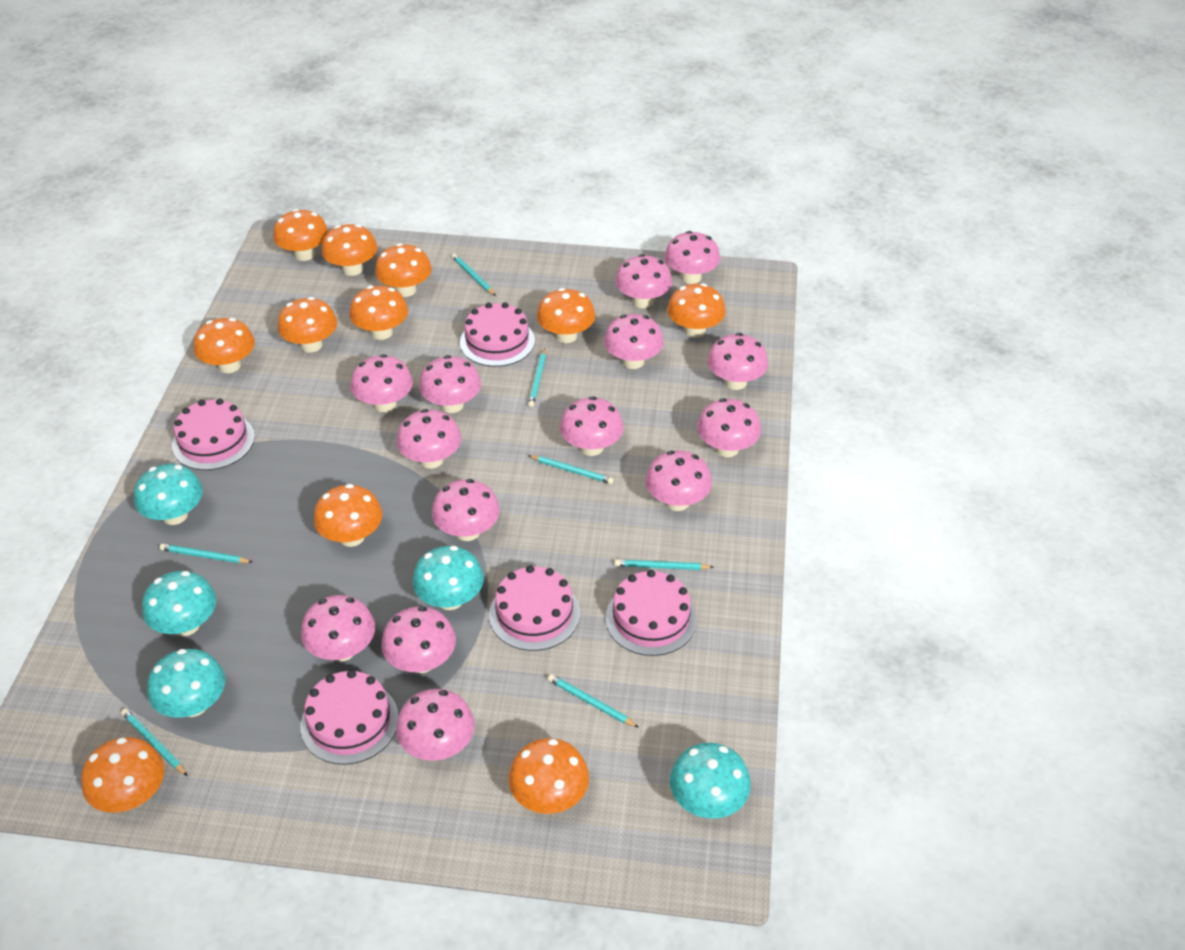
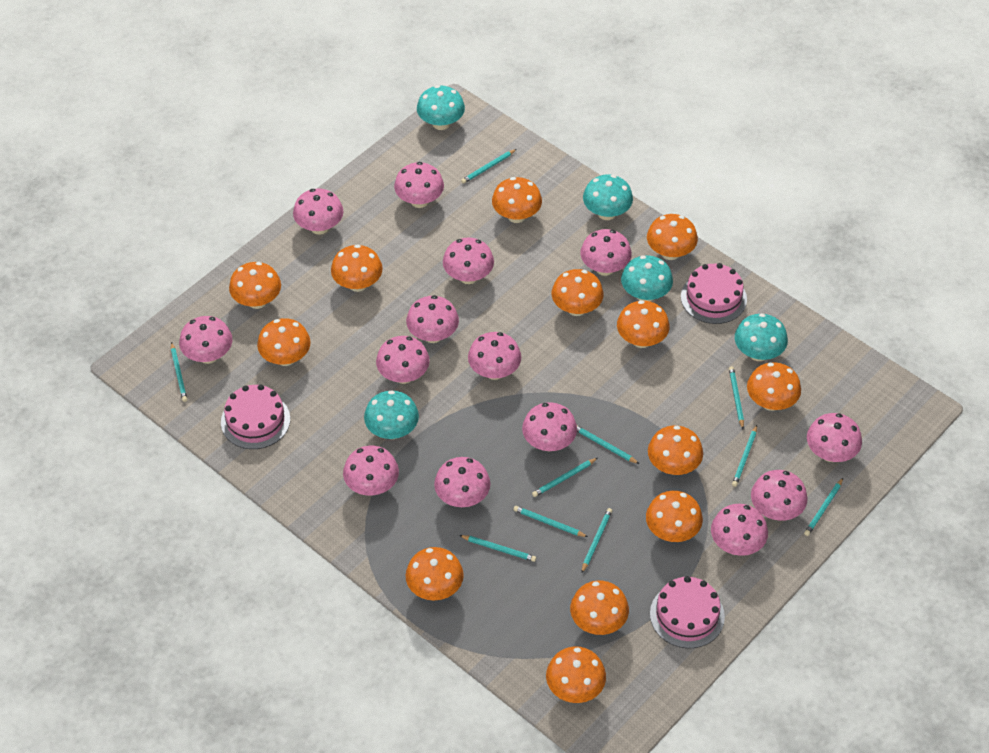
orange mushroom: 11 -> 13
pink cake: 5 -> 3
turquoise pencil: 7 -> 10

